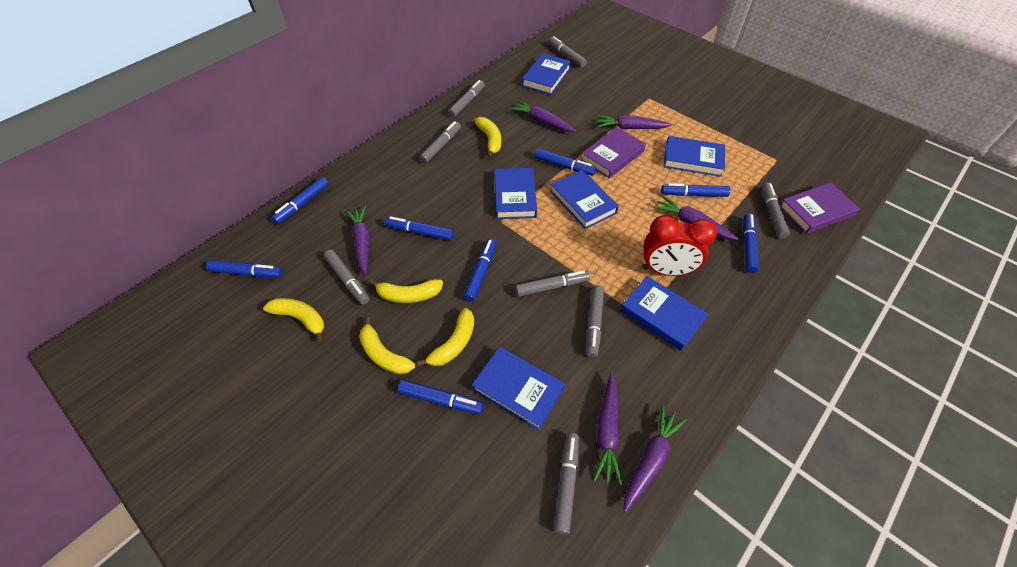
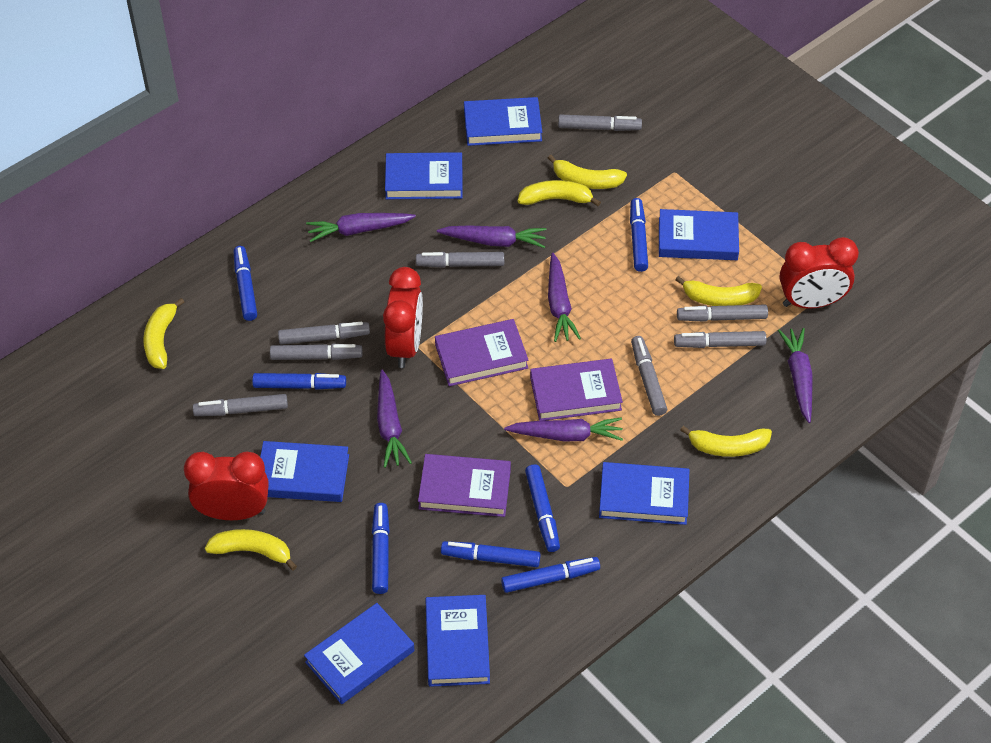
blue book: 6 -> 7
blue marker: 8 -> 7
purple book: 2 -> 3
red clock: 1 -> 3
yellow banana: 5 -> 6

